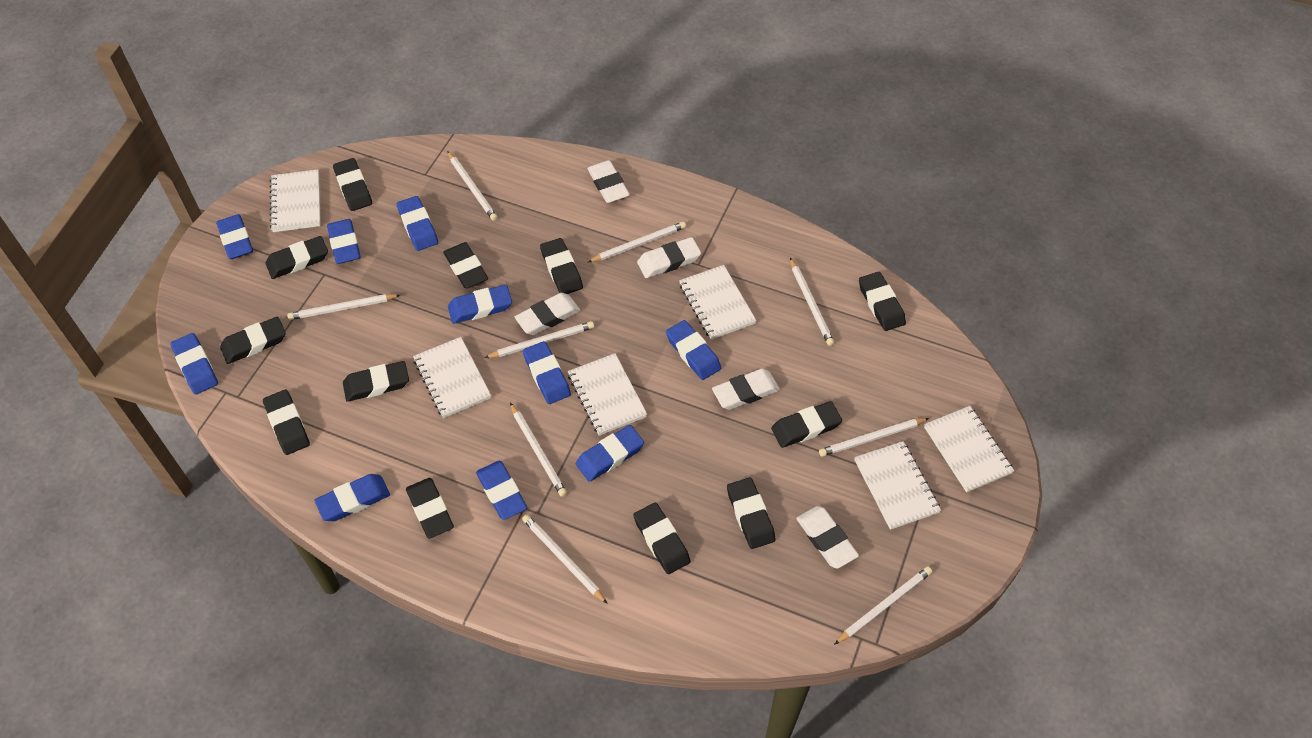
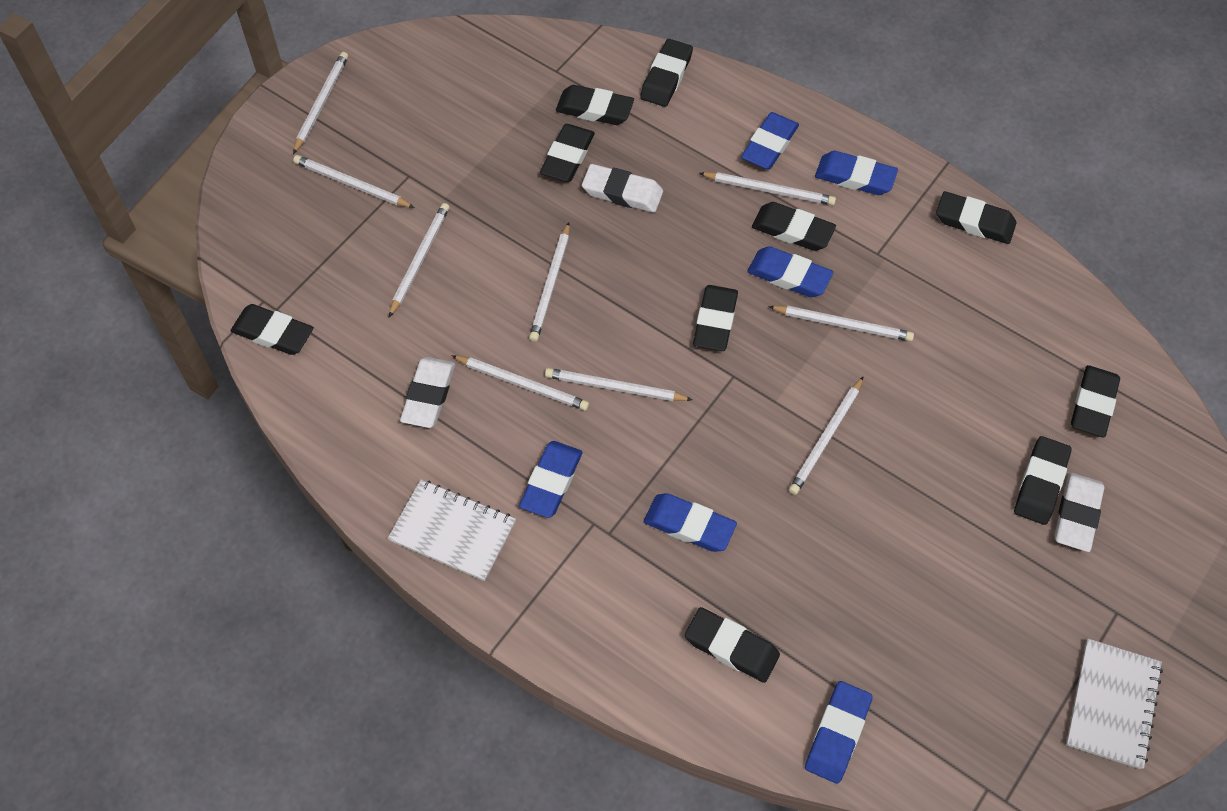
black eraser: 12 -> 10
blue eraser: 10 -> 6
white eraser: 5 -> 3
white notebook: 6 -> 2

